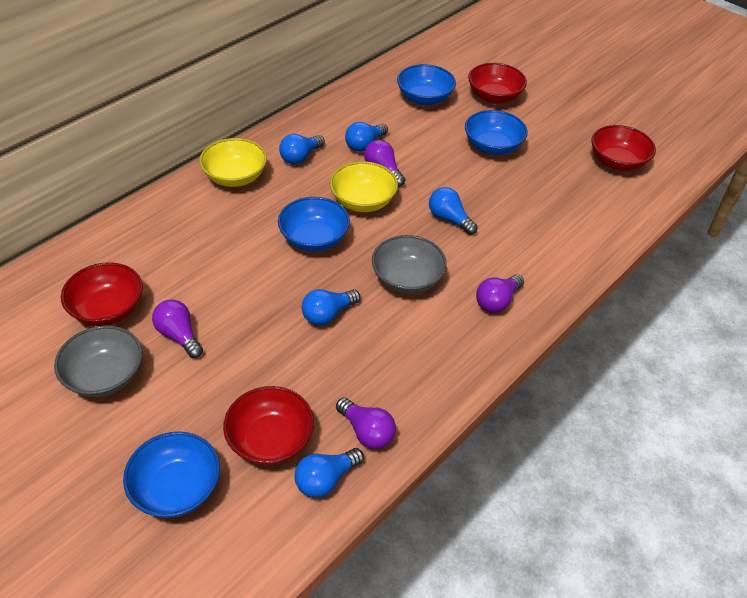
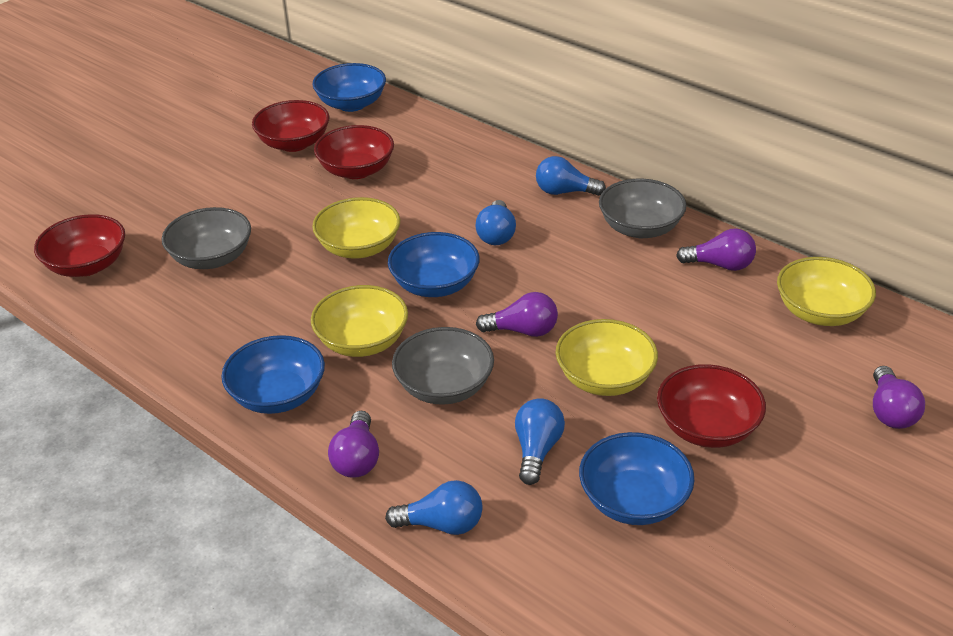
blue light bulb: 5 -> 4
grey bowl: 2 -> 3
yellow bowl: 2 -> 4

